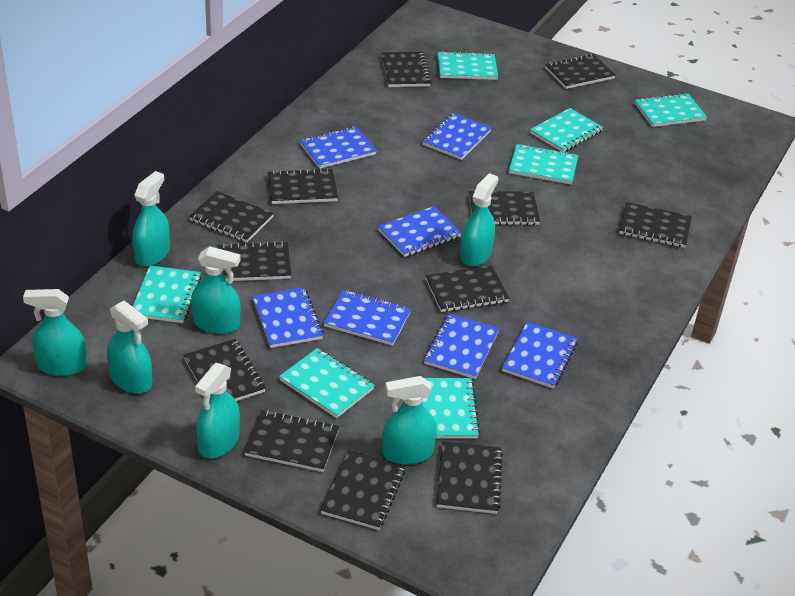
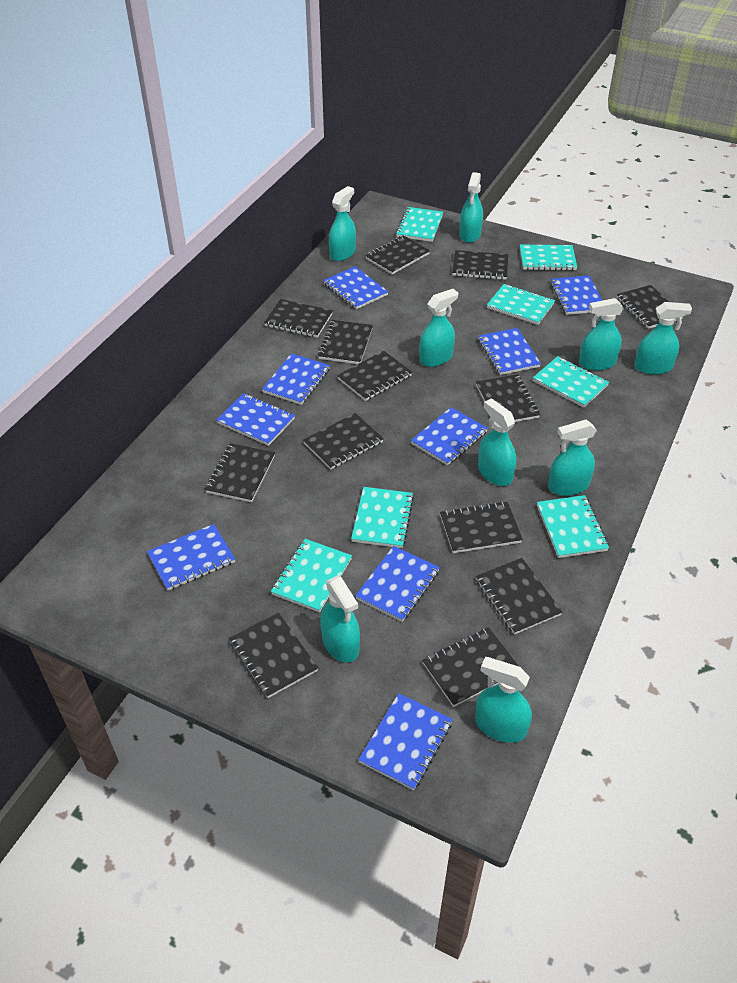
black notebook: 12 -> 13
blue notebook: 7 -> 9
turquoise spray bottle: 7 -> 9

